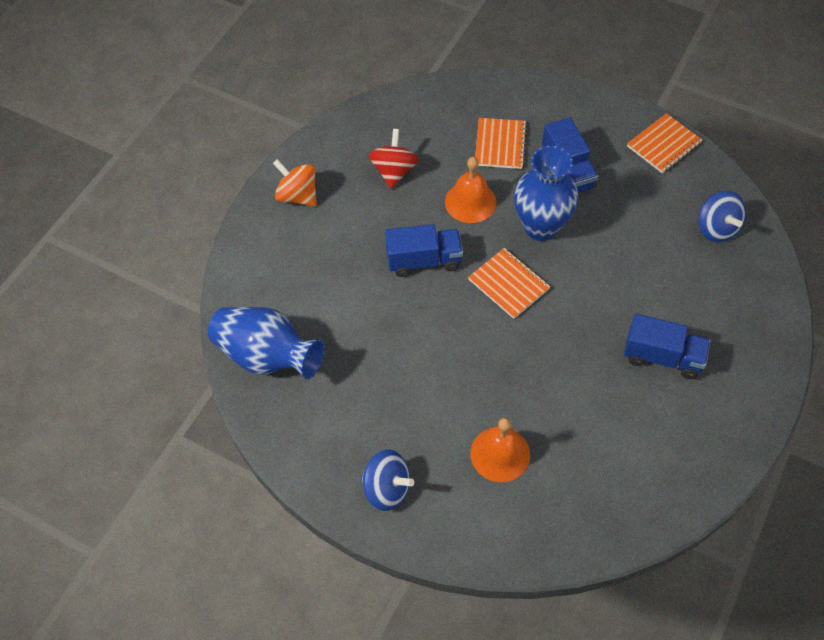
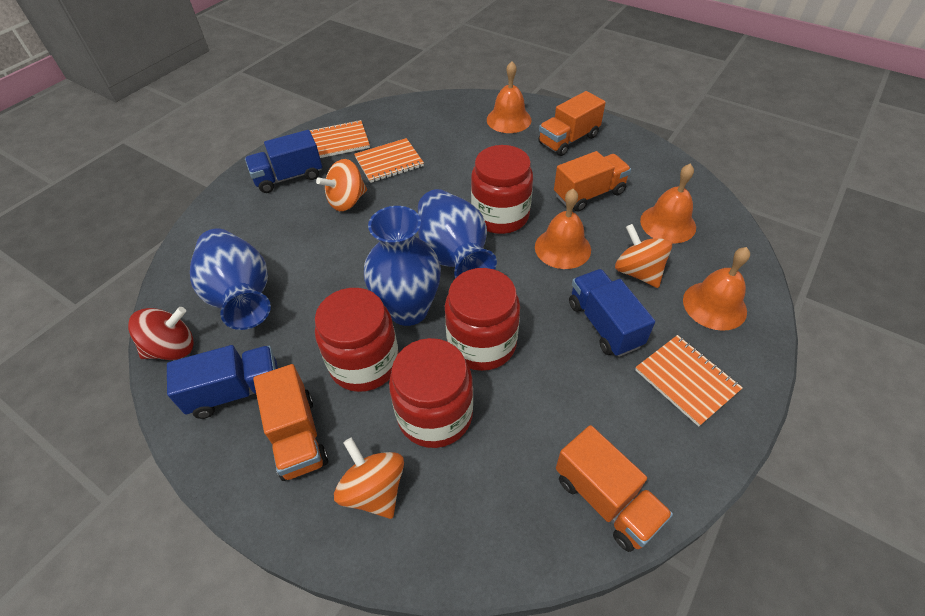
blue spinning top: 2 -> 0
blue vase: 2 -> 3
orange bell: 2 -> 4
orange spinning top: 1 -> 3
orange truck: 0 -> 4
red jar: 0 -> 4

